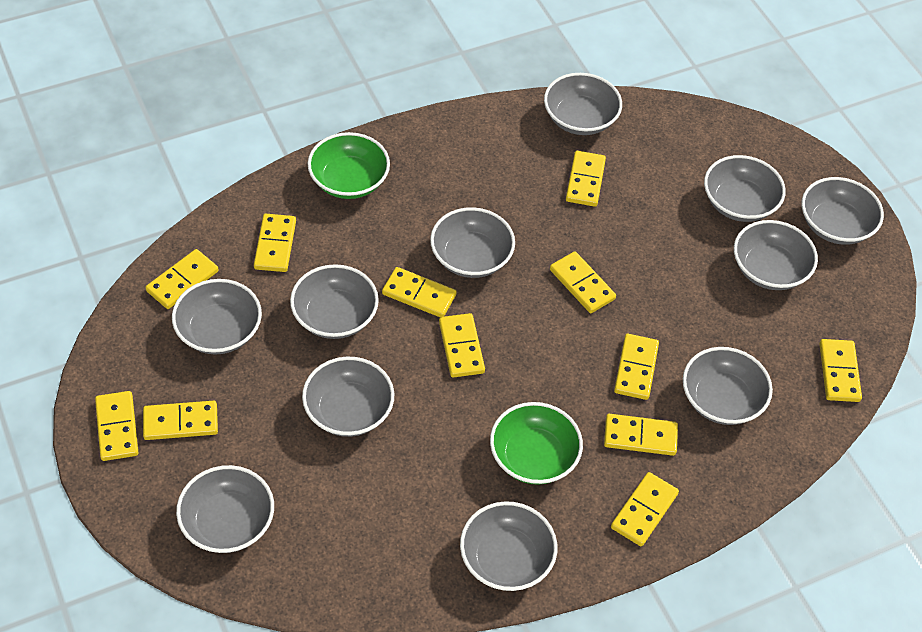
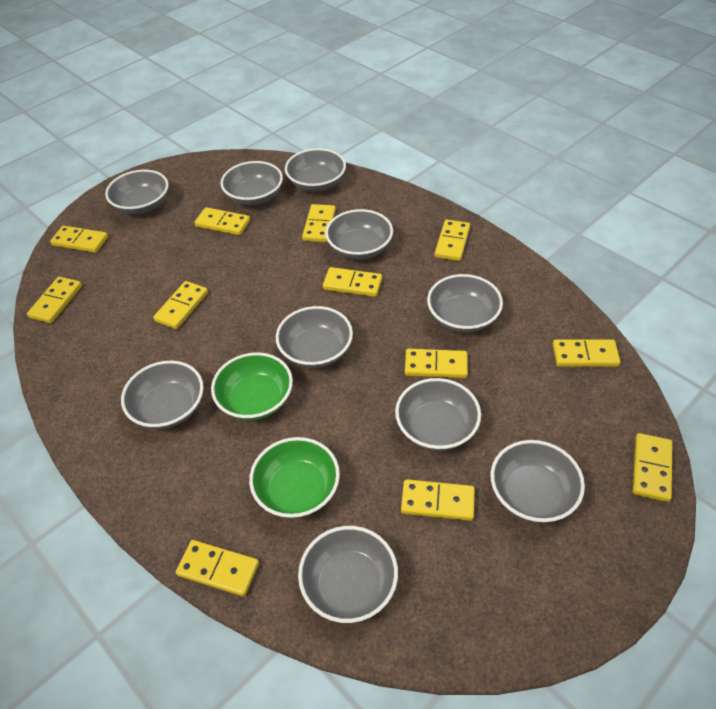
grey bowl: 11 -> 10

